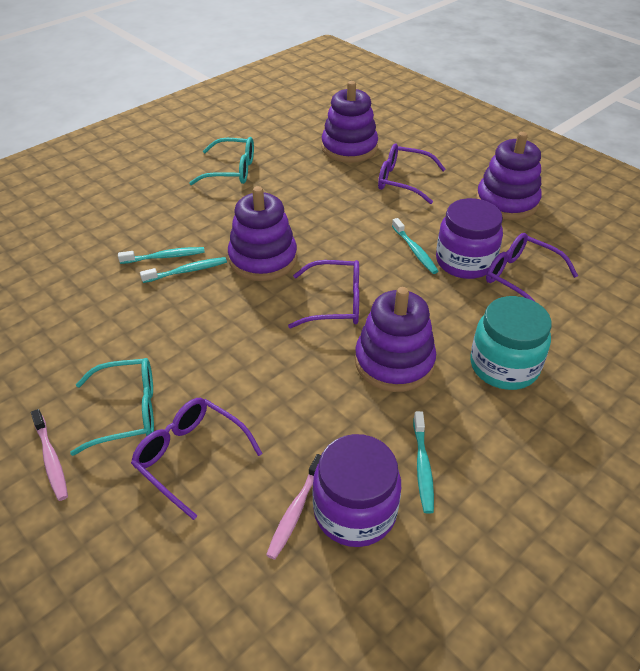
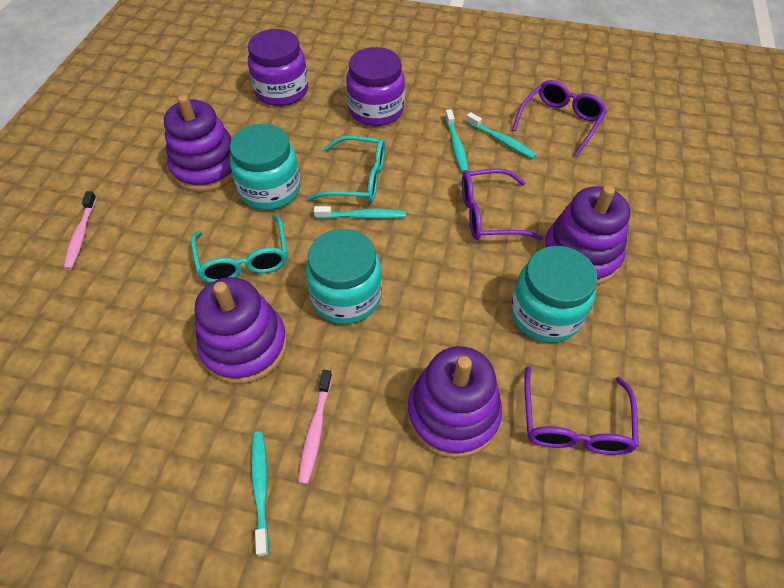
purple glasses: 4 -> 3
turquoise jar: 1 -> 3

